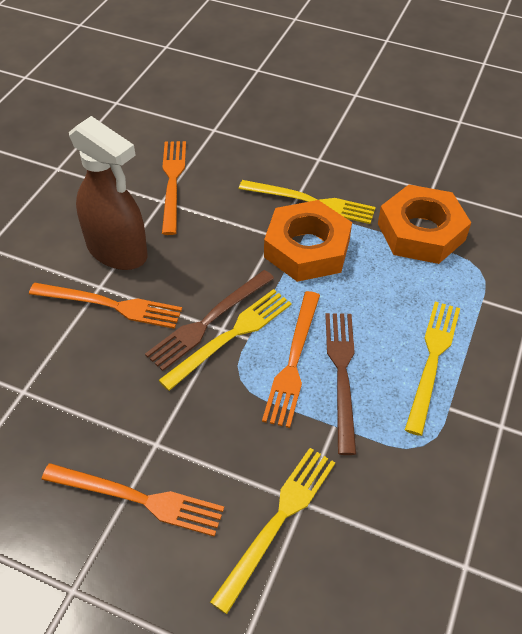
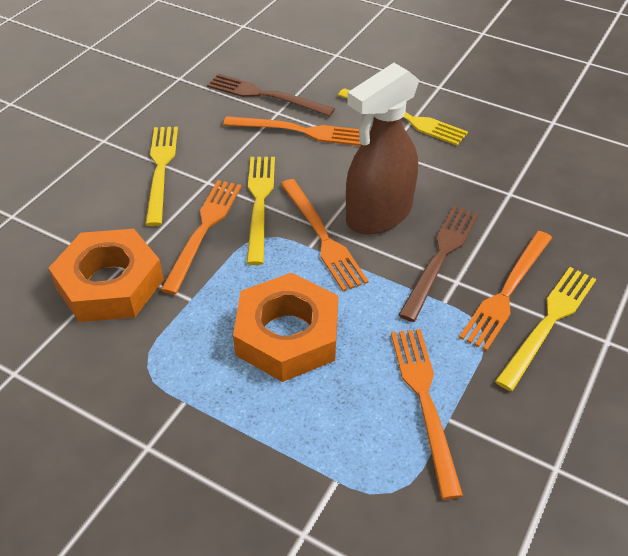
orange fork: 4 -> 5

